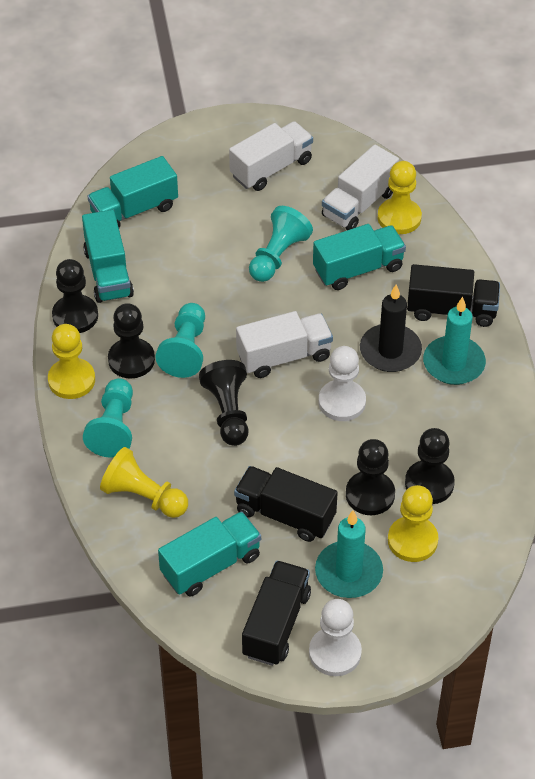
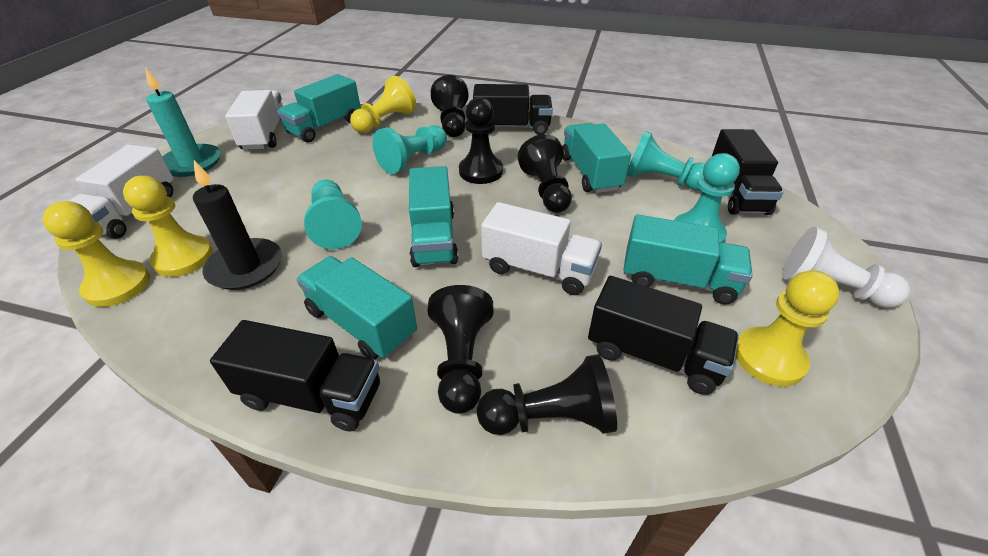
black truck: 3 -> 4
turquoise candle: 2 -> 1
turquoise pawn: 3 -> 4
turquoise truck: 4 -> 5
white pawn: 2 -> 1

